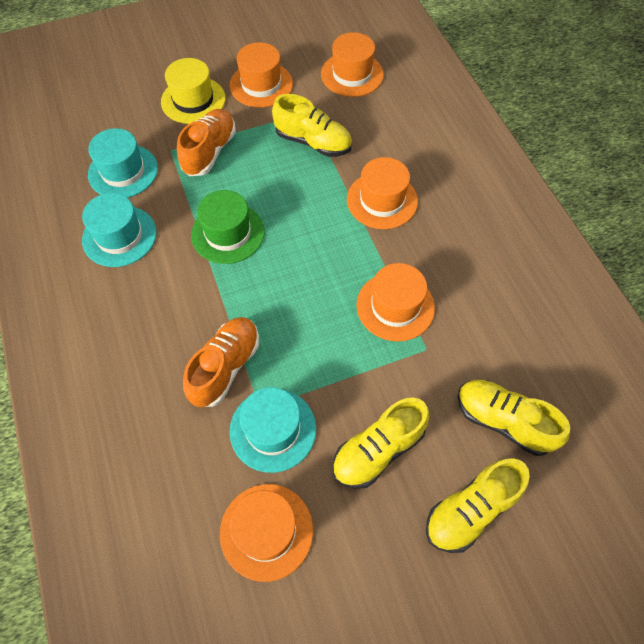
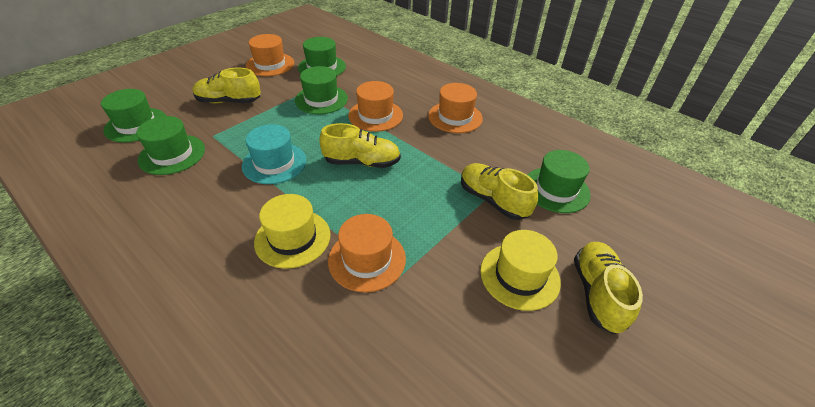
green hat: 1 -> 5
orange hat: 5 -> 4
orange shoe: 2 -> 0
turquoise hat: 3 -> 1
yellow hat: 1 -> 2

